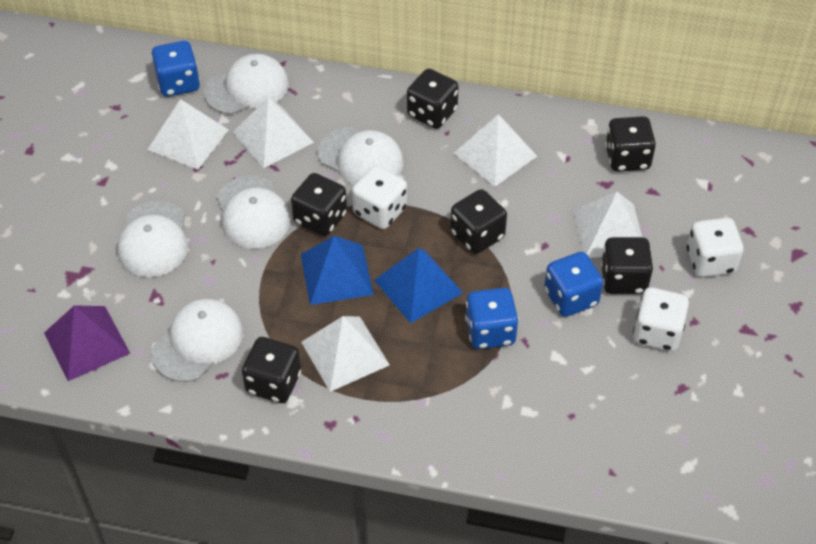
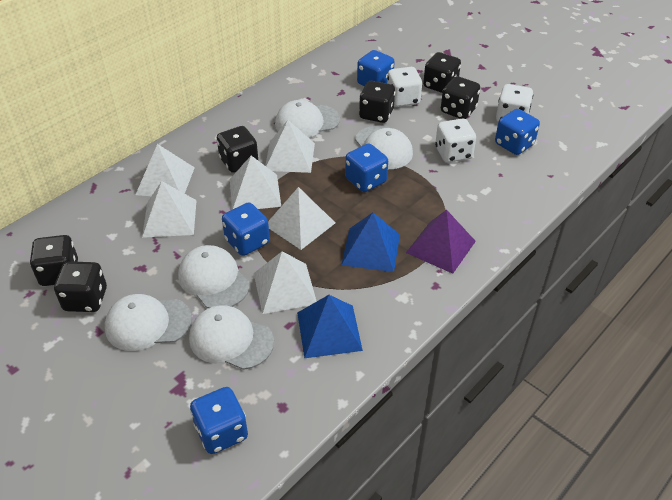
blue dice: 3 -> 5
white pyramid: 5 -> 6

